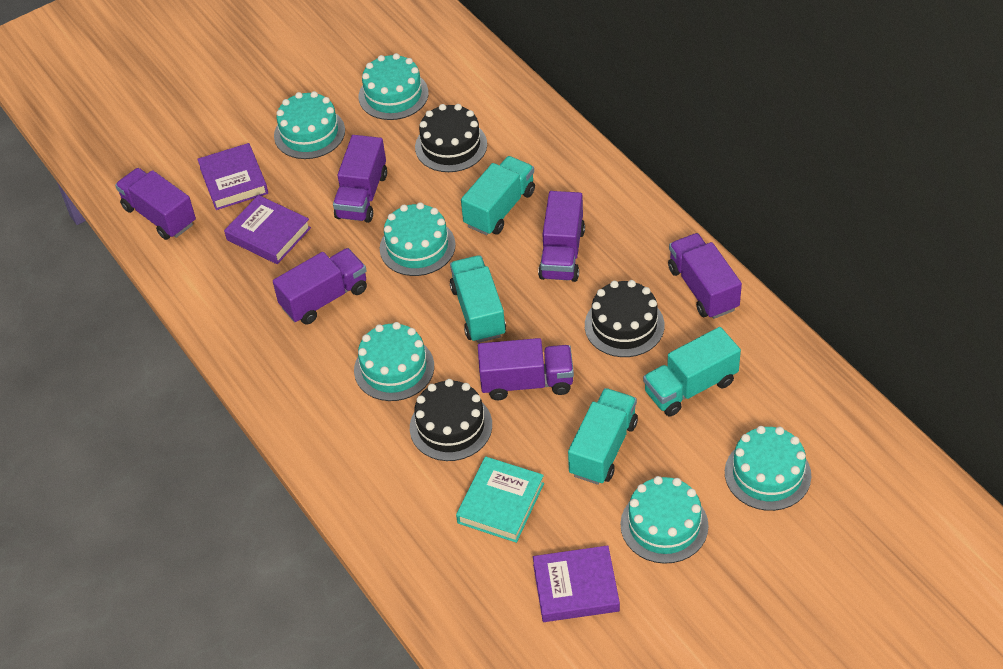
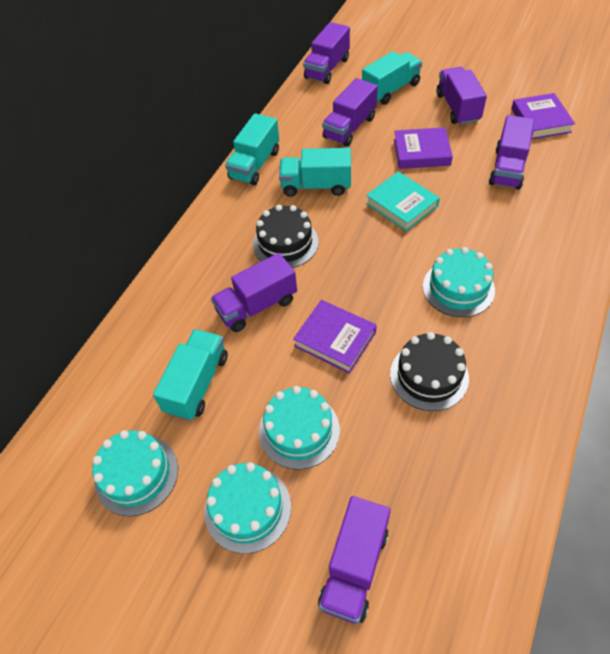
black cake: 3 -> 2
turquoise cake: 6 -> 4

